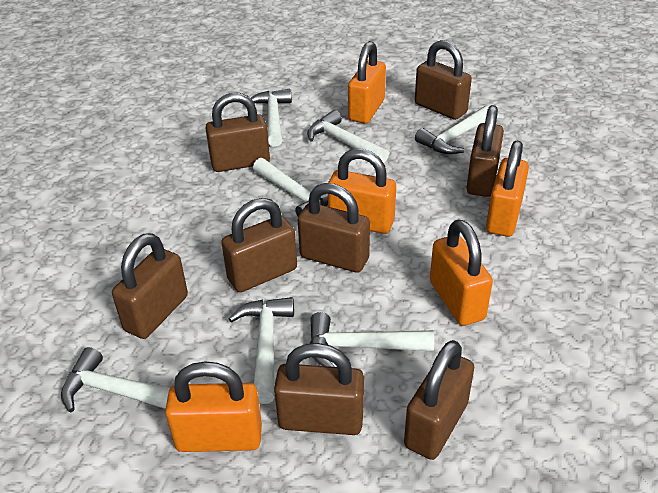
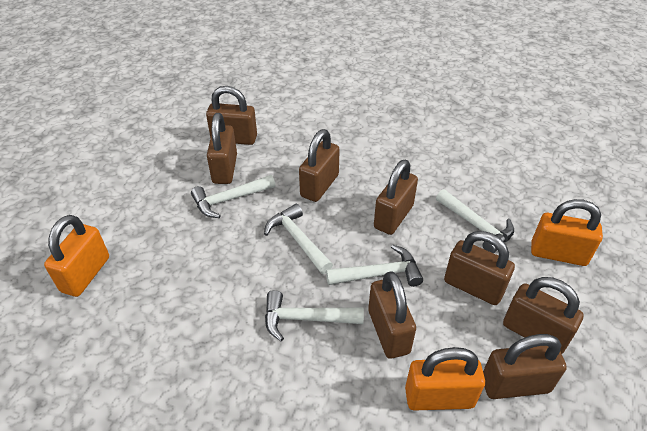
orange padlock: 5 -> 3
white hammer: 7 -> 5

